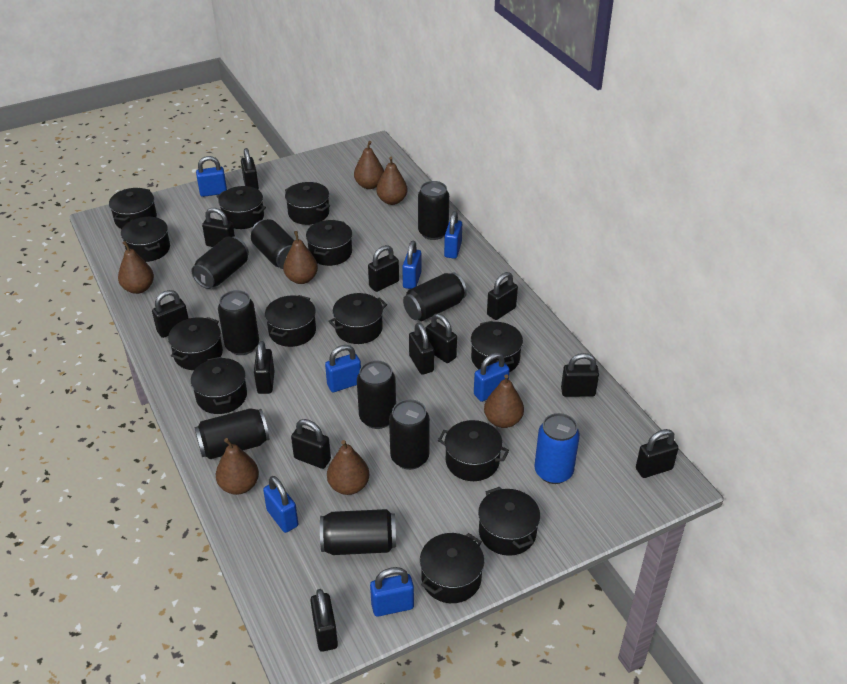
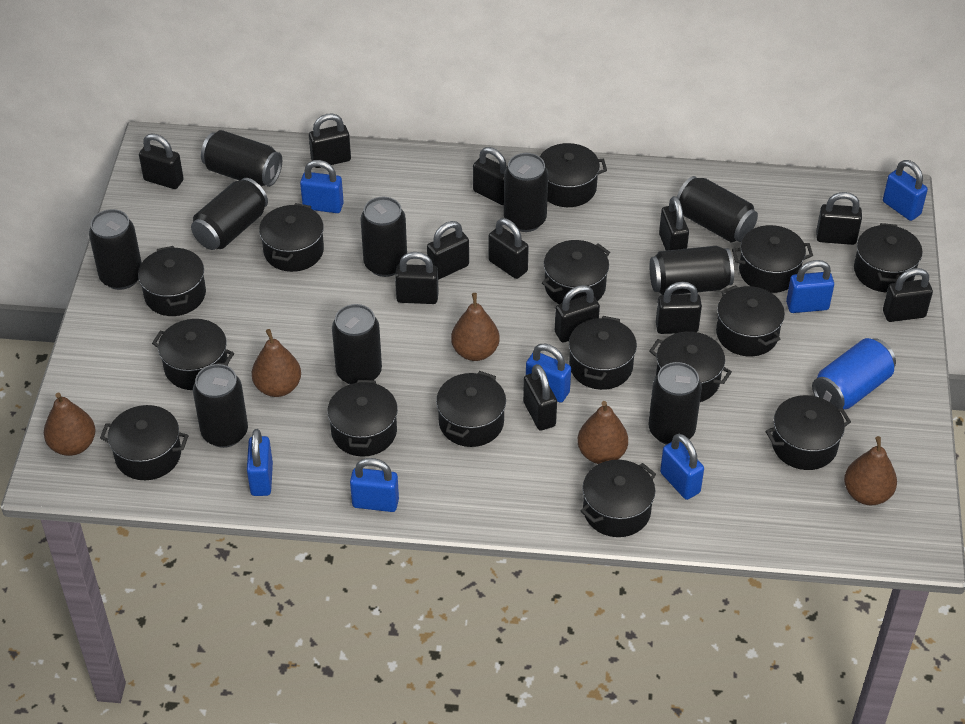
black can: 9 -> 10
black pot: 13 -> 15
brown pear: 7 -> 5

